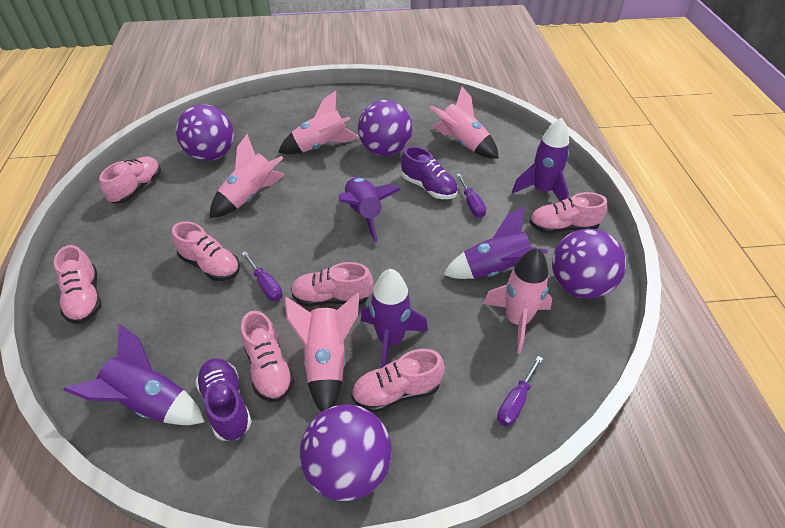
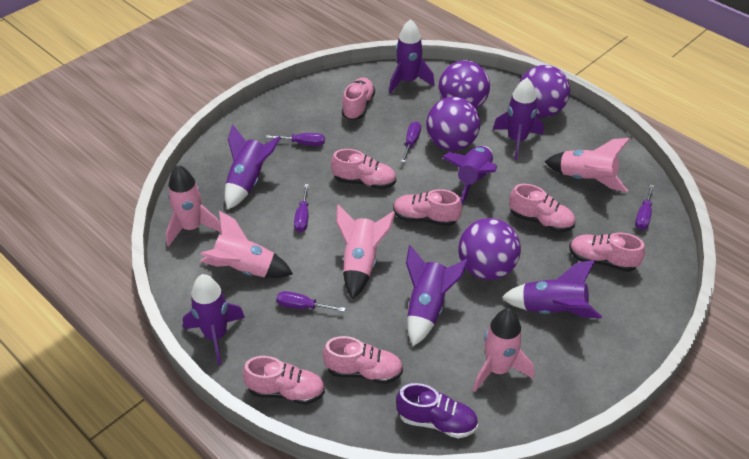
purple rocket: 5 -> 7
purple screwdriver: 3 -> 5
purple shoe: 2 -> 1

